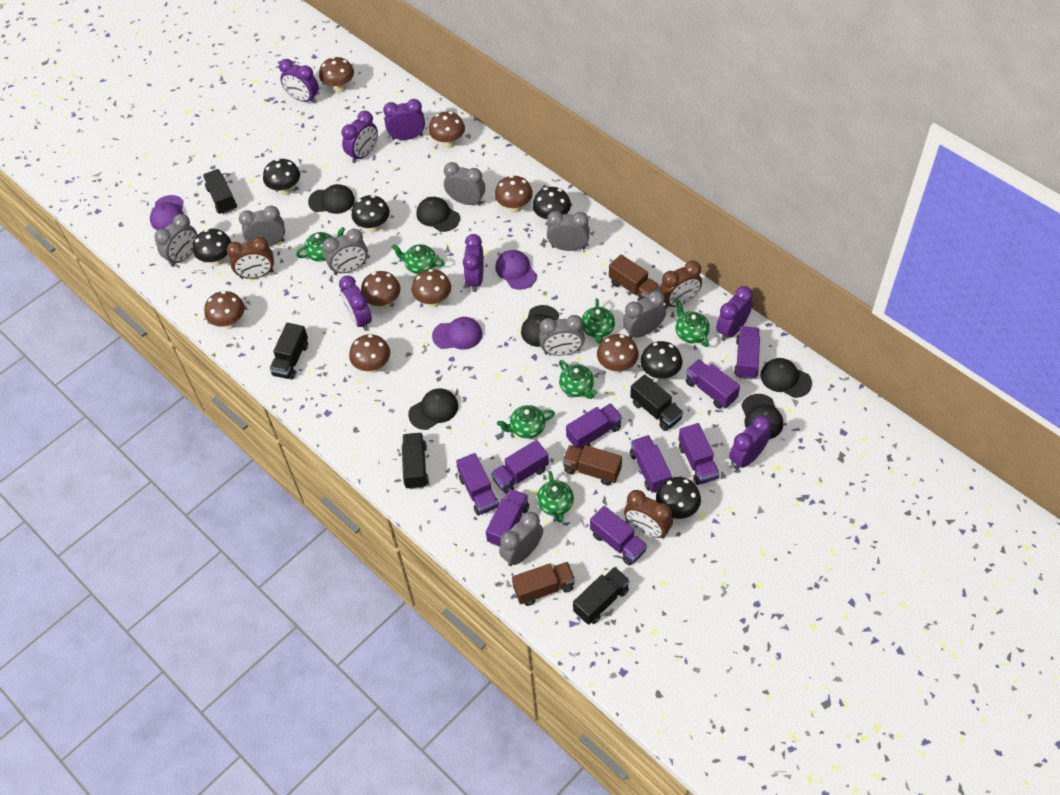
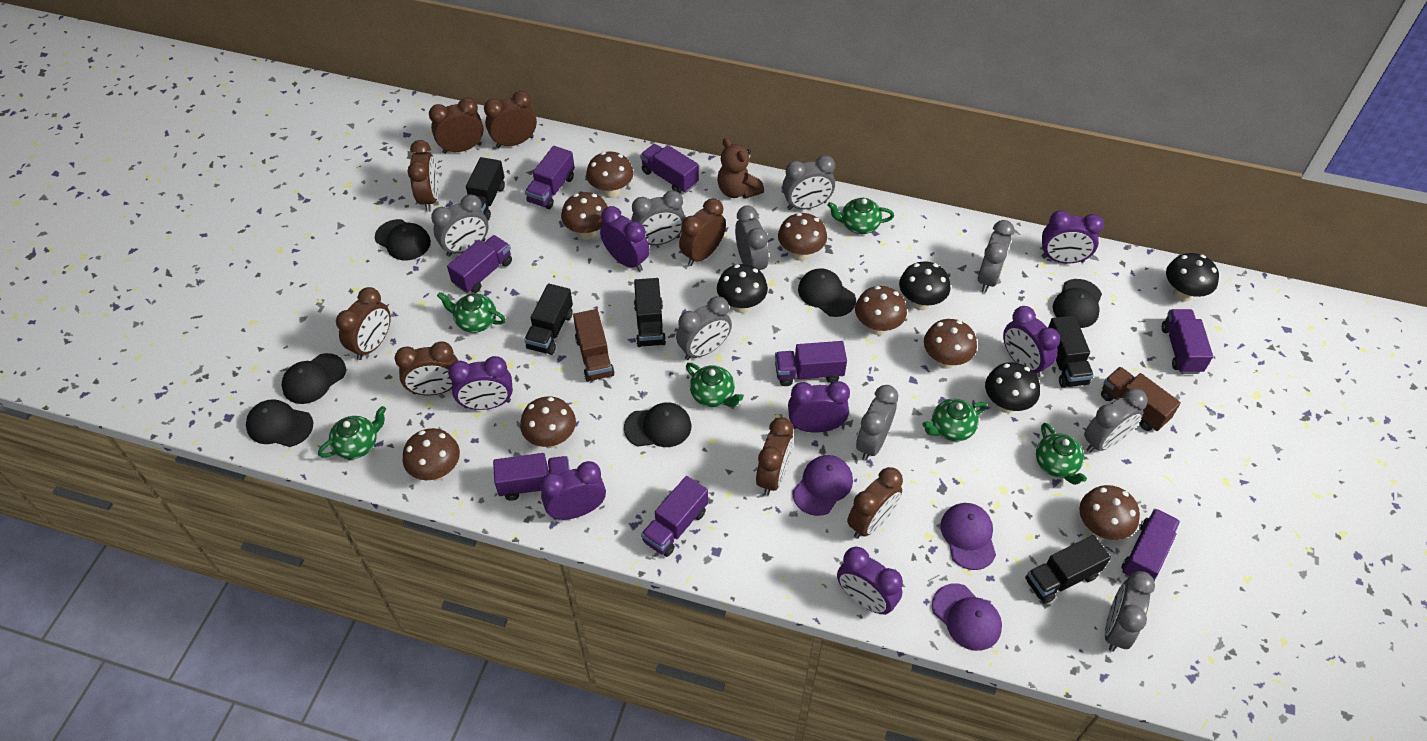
black mushroom: 6 -> 4
brown clock: 3 -> 8
brown teddy bear: 0 -> 1
brown truck: 3 -> 2
green teapot: 7 -> 6
grey clock: 8 -> 9
purple truck: 9 -> 8

